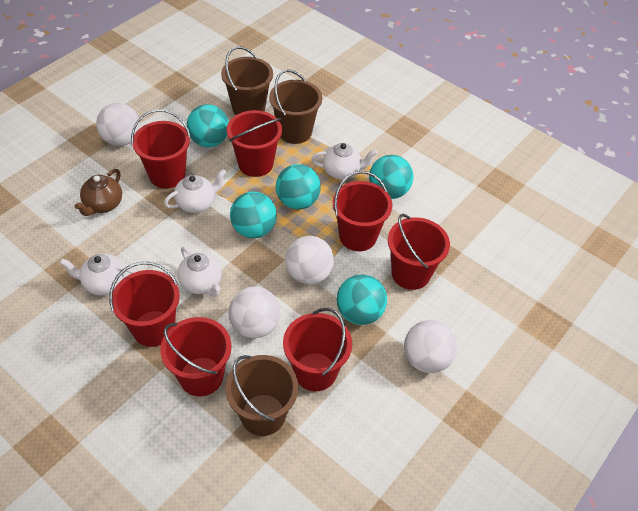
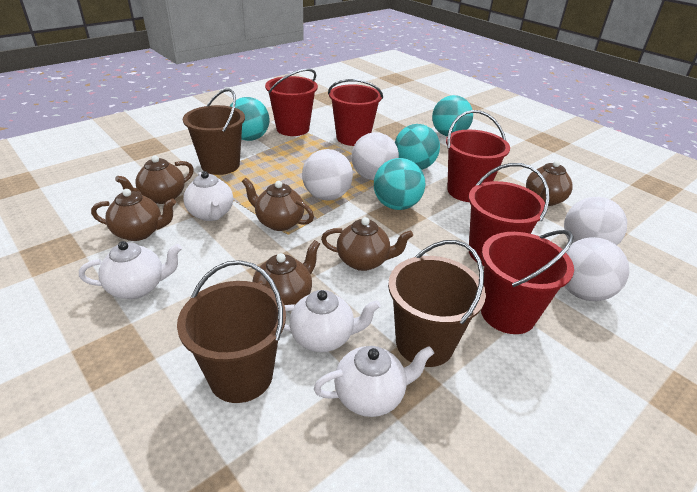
brown teapot: 1 -> 6
red bucket: 7 -> 5
turquoise ball: 5 -> 4

